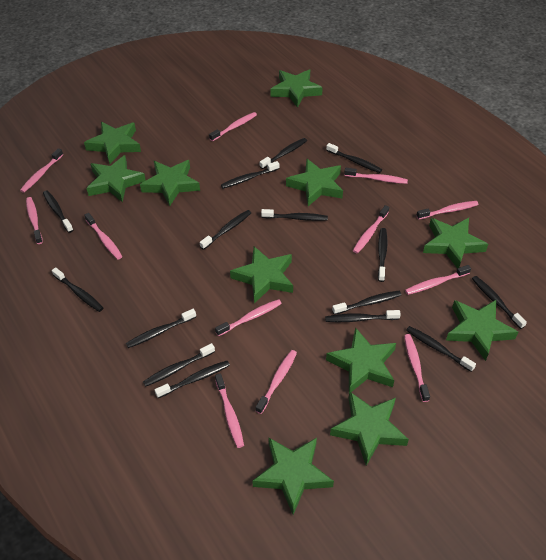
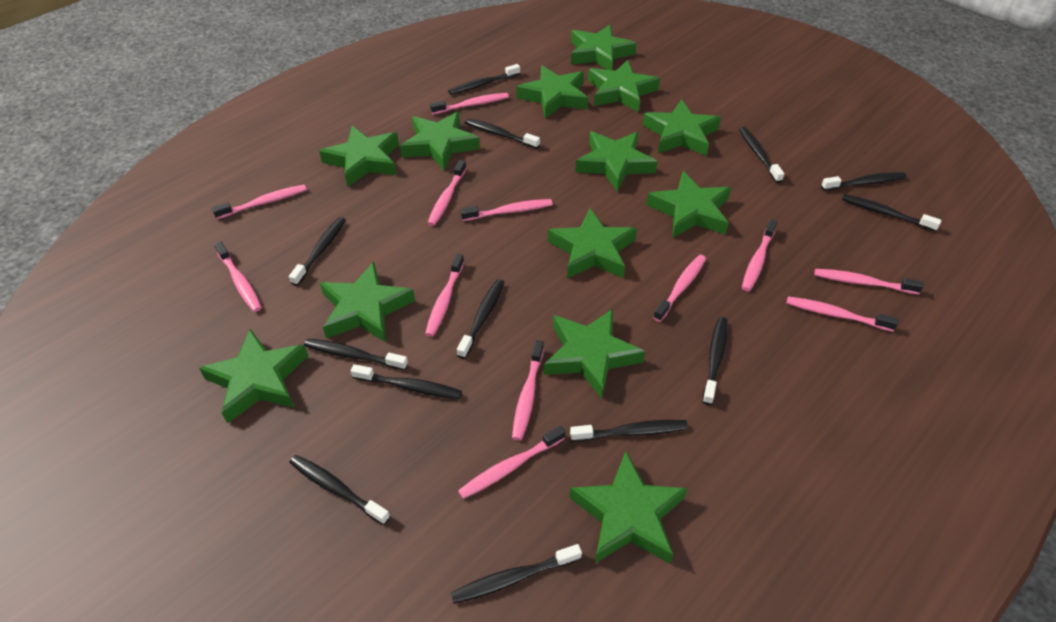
black toothbrush: 15 -> 13
green star: 11 -> 13

